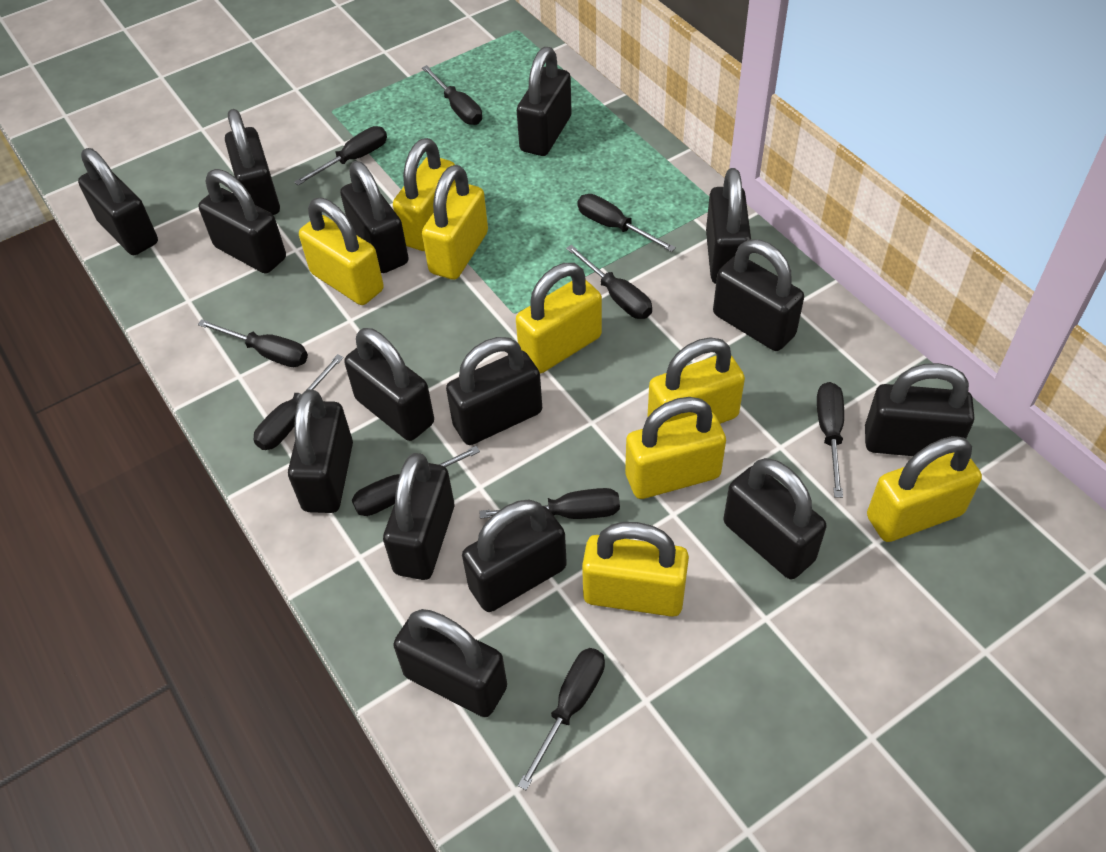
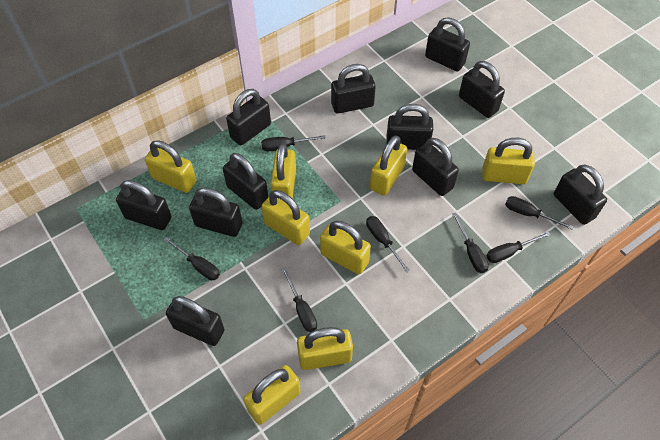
black padlock: 15 -> 11
black screwdriver: 10 -> 7

